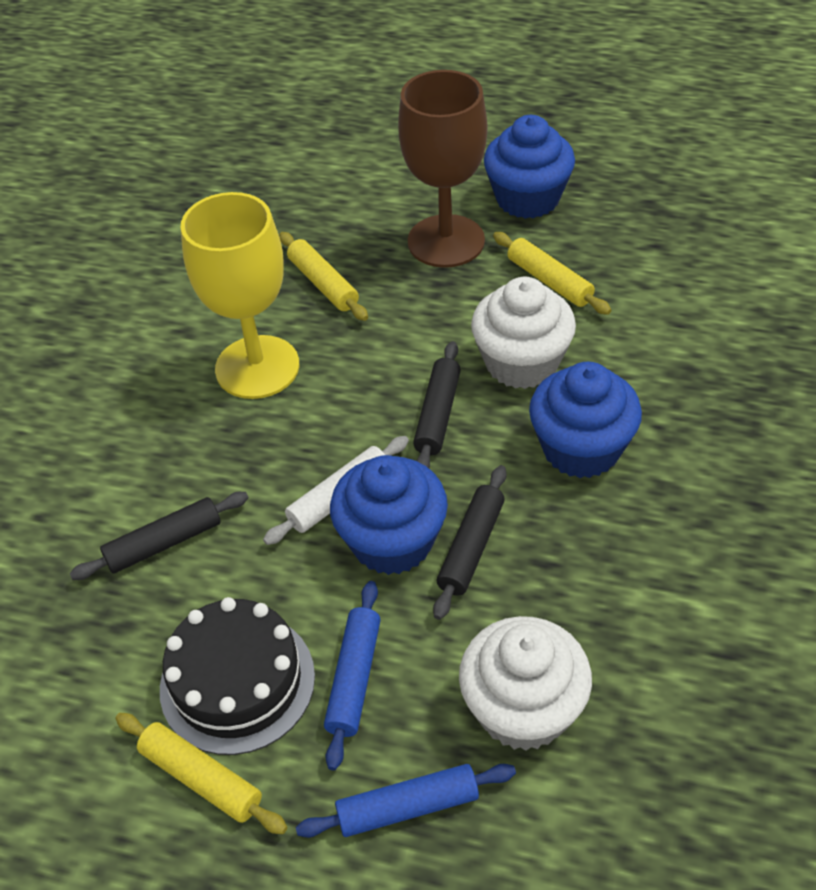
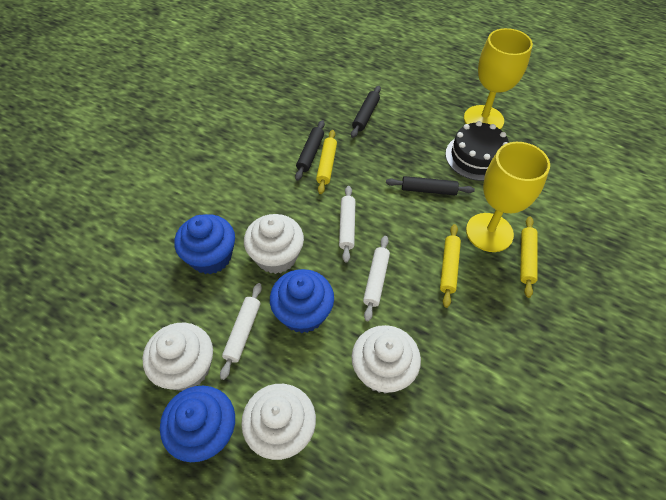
blue rolling pin: 2 -> 0
brown goblet: 1 -> 0
white cupcake: 2 -> 4
white rolling pin: 1 -> 3
yellow goblet: 1 -> 2

